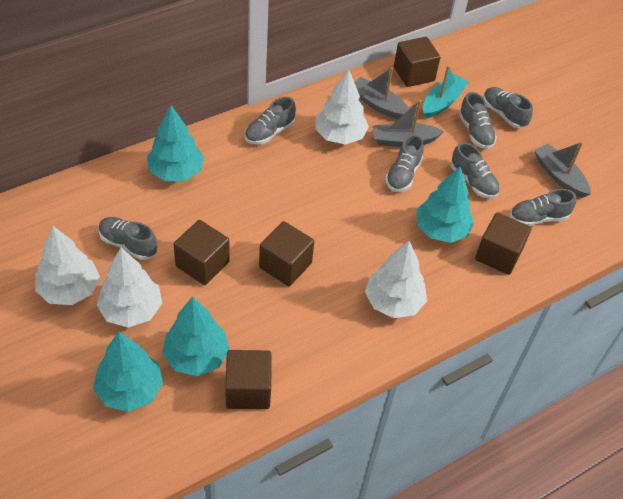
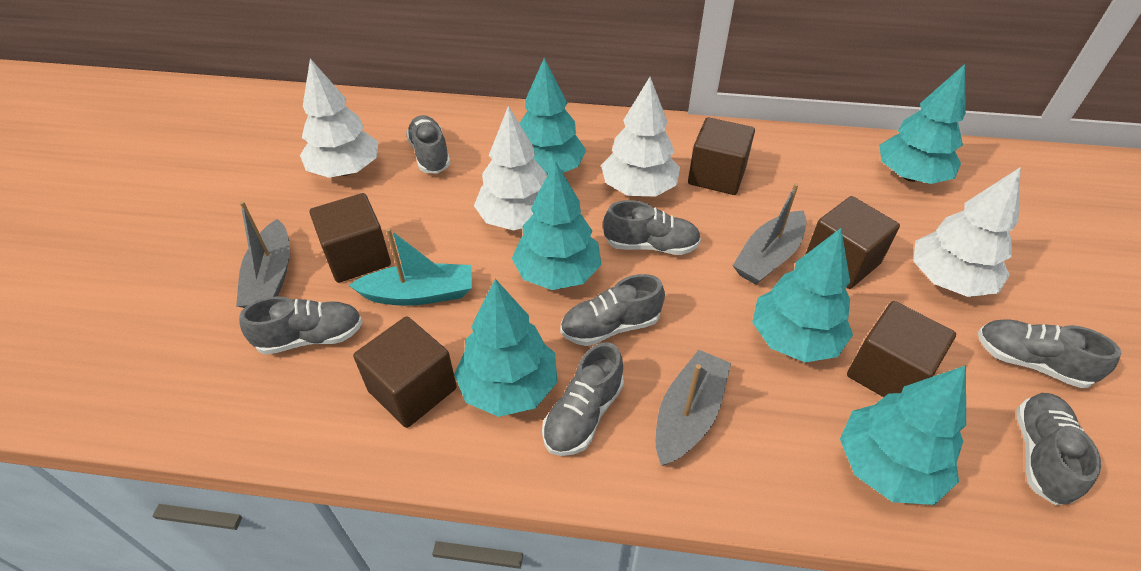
turquoise tree: 4 -> 6

